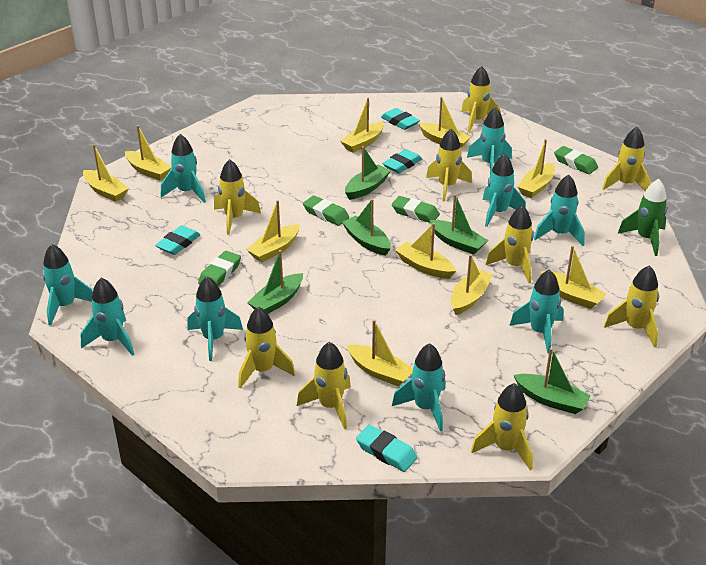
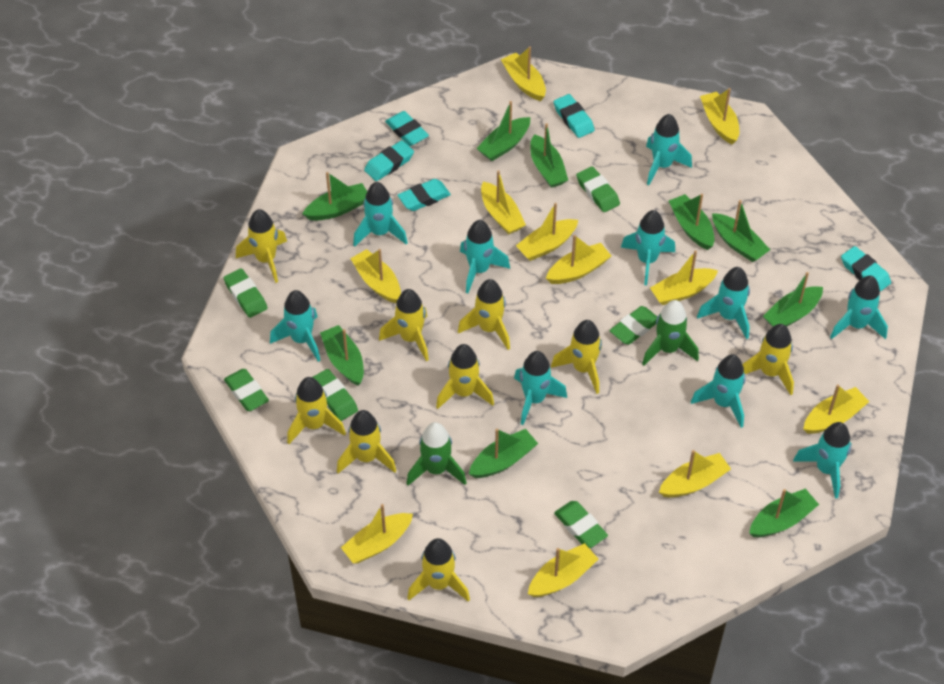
green boat: 5 -> 9
green eraser: 4 -> 6
green rocket: 1 -> 2
turquoise eraser: 4 -> 5
turquoise rocket: 9 -> 10
yellow boat: 10 -> 11

